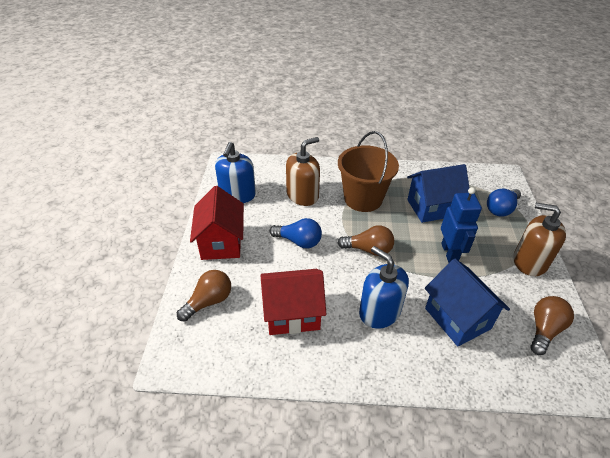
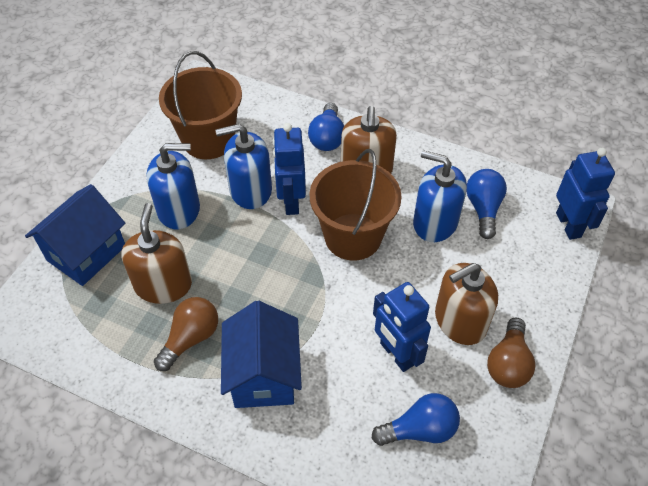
blue light bulb: 2 -> 3
blue robot: 1 -> 3
blue soap dispenser: 2 -> 3
brown bucket: 1 -> 2
brown light bulb: 3 -> 2
brown soap dispenser: 2 -> 3
red house: 2 -> 0

